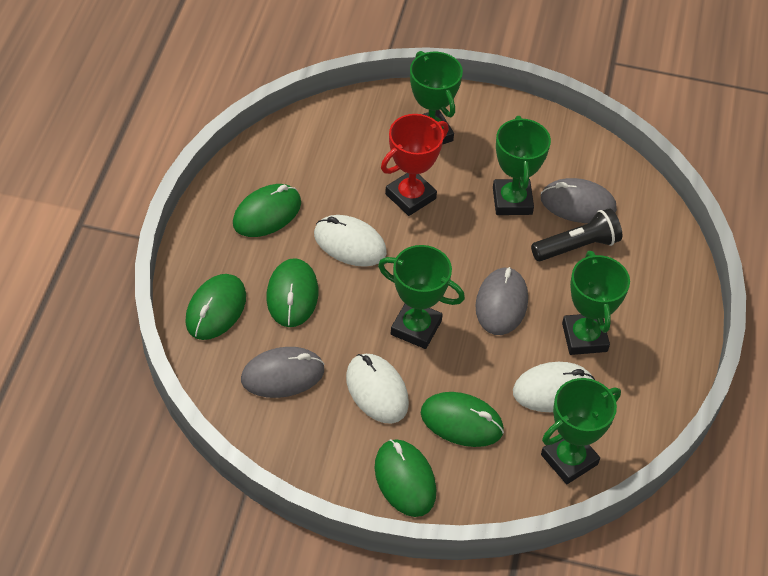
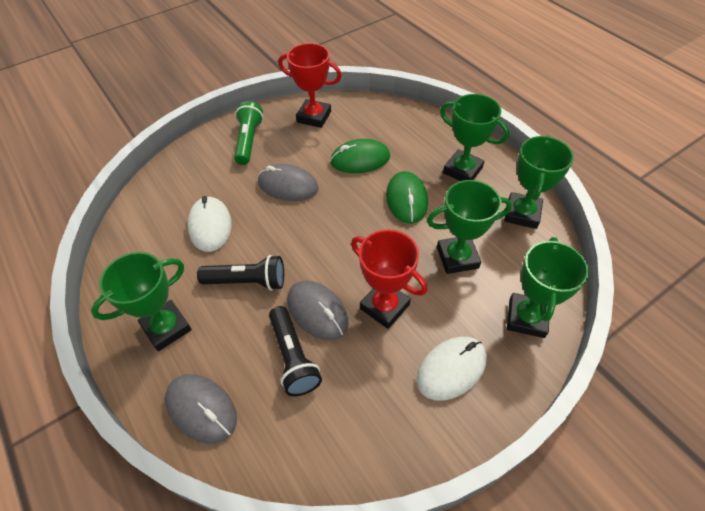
black flashlight: 1 -> 2
green flashlight: 0 -> 1
green mouse: 5 -> 2
red trophy: 1 -> 2
white mouse: 3 -> 2

